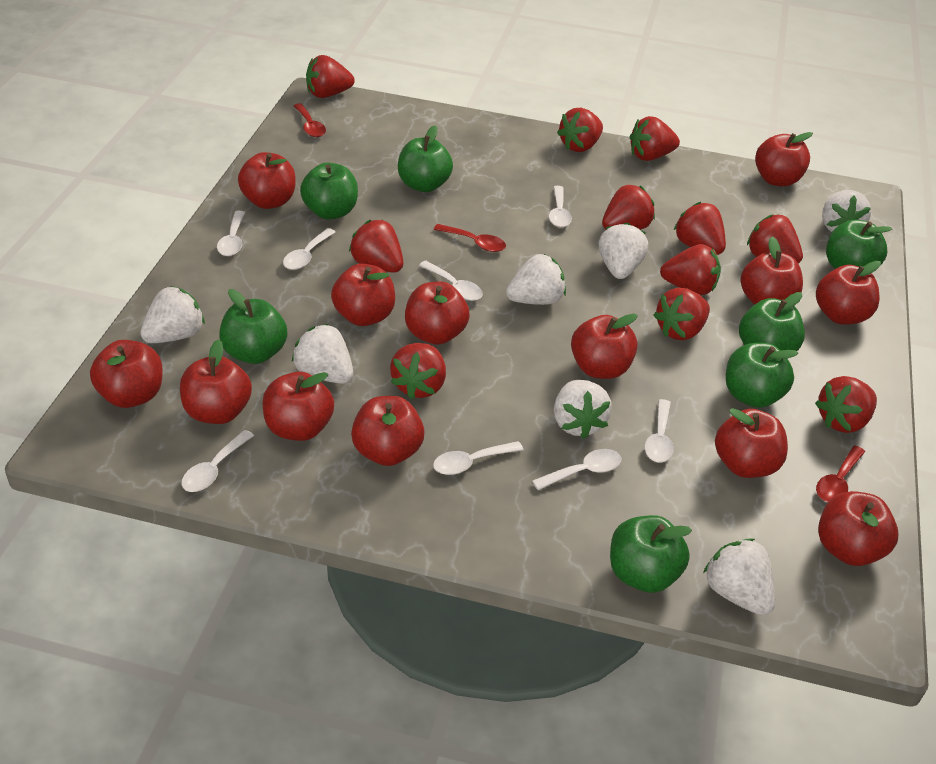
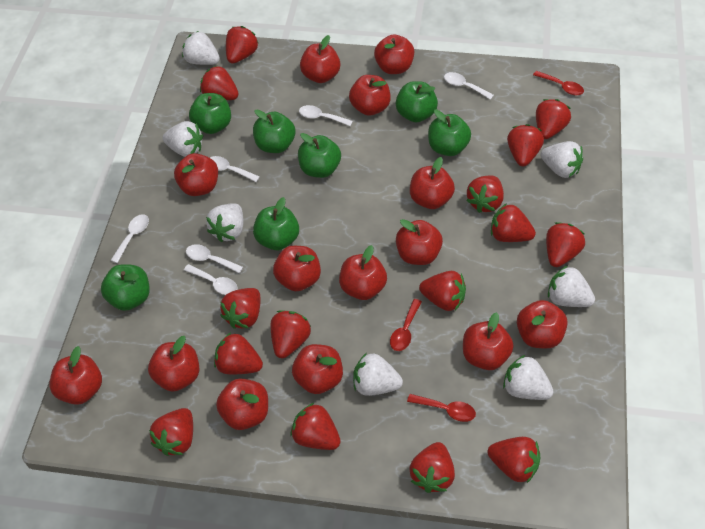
red apple: 13 -> 14
red strawberry: 11 -> 15
white spoon: 8 -> 6

